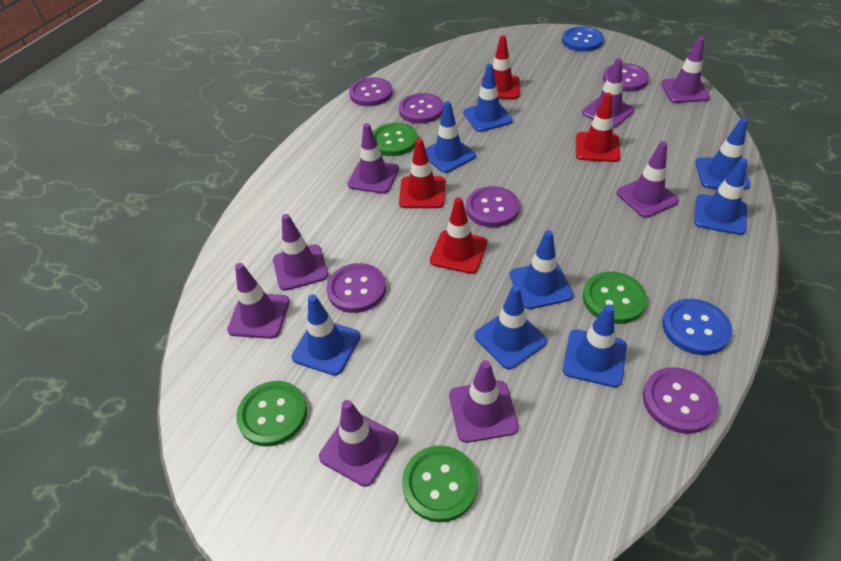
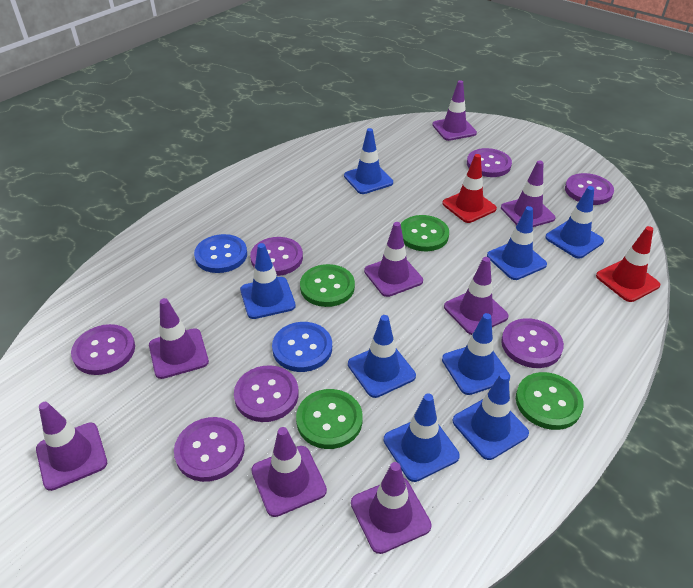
purple button: 6 -> 7
red traffic cone: 4 -> 2

